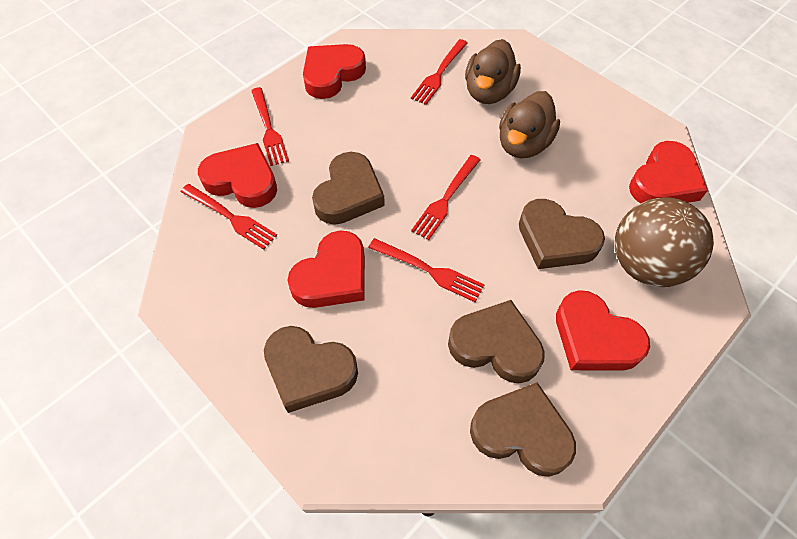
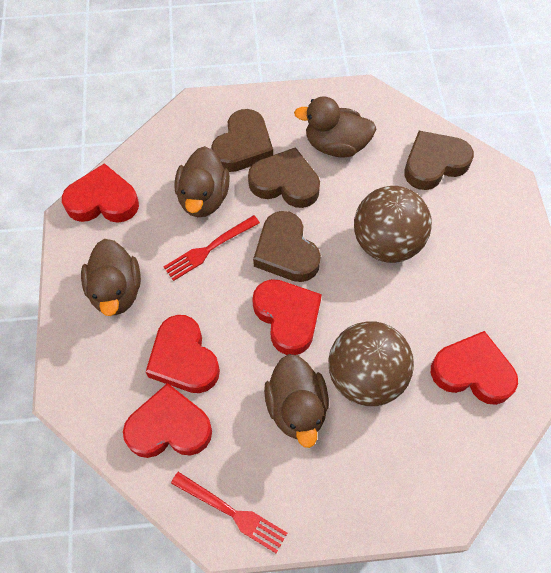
brown ball: 1 -> 2
brown duck: 2 -> 4
brown heart: 5 -> 4
red fork: 5 -> 2

